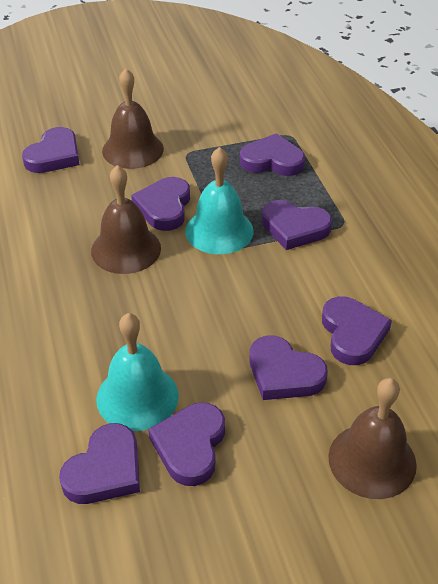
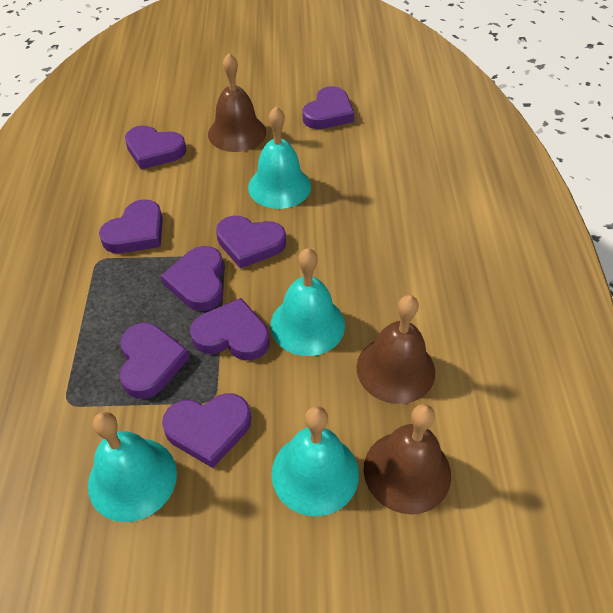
turquoise bell: 2 -> 4

